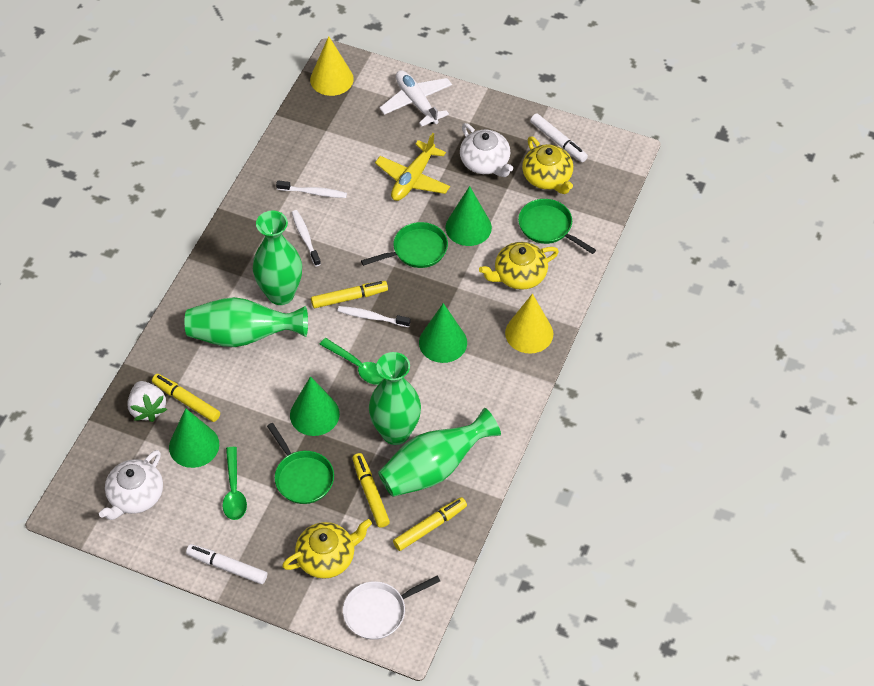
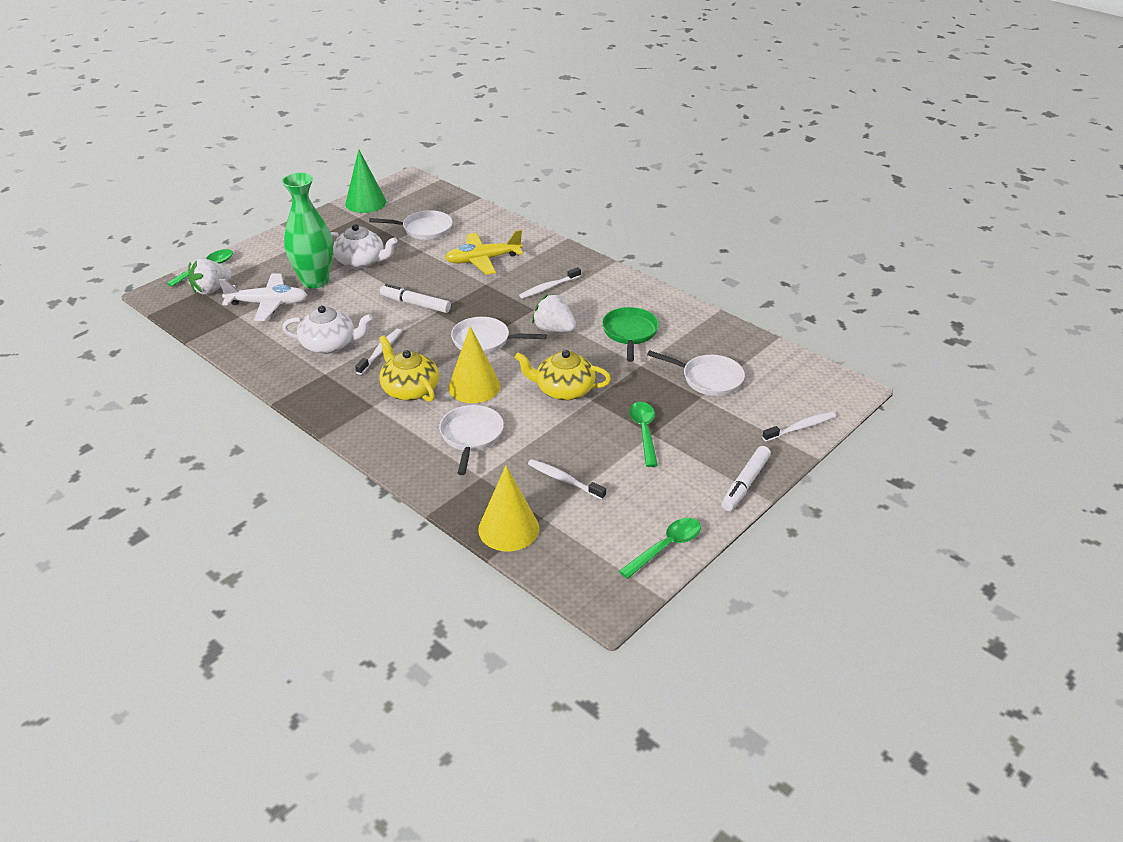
green cone: 4 -> 1
green pan: 3 -> 1
green spoon: 2 -> 3
green vase: 4 -> 1
white pan: 1 -> 4
white strawberry: 1 -> 2
white toothbrush: 3 -> 4
yellow marker: 4 -> 0
yellow teapot: 3 -> 2

